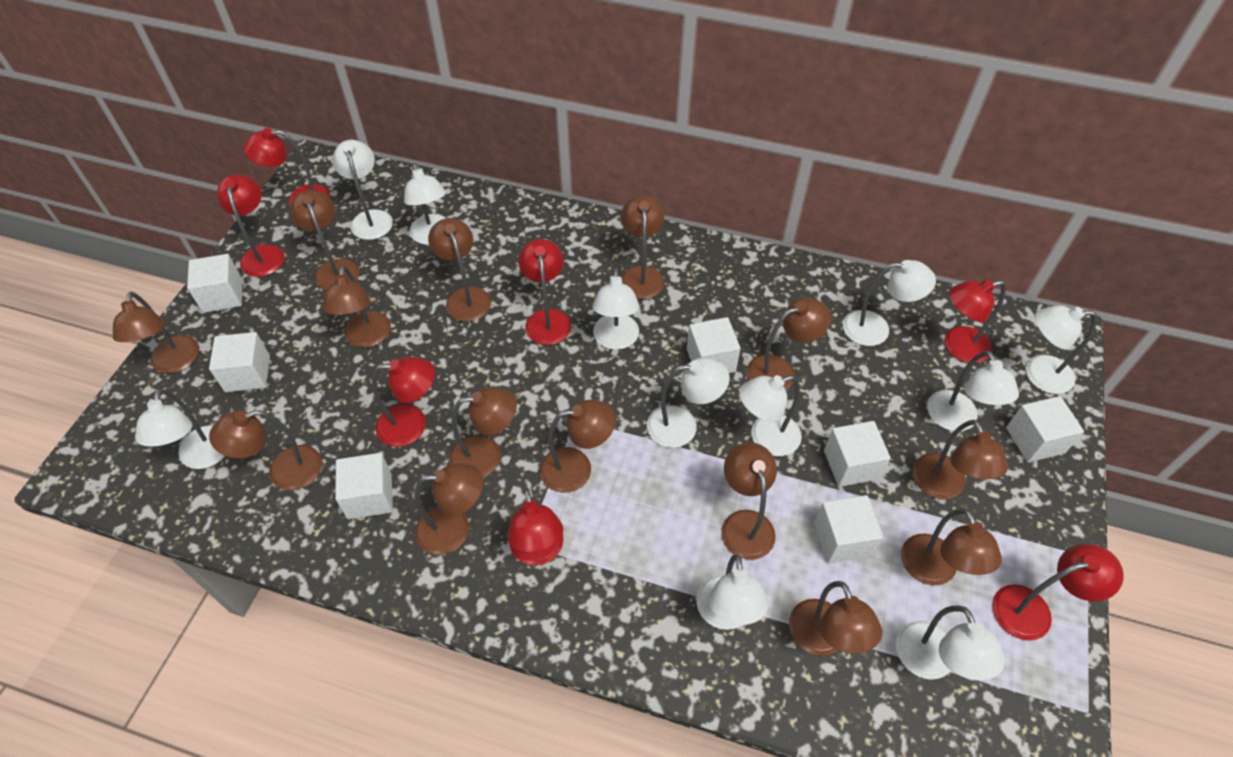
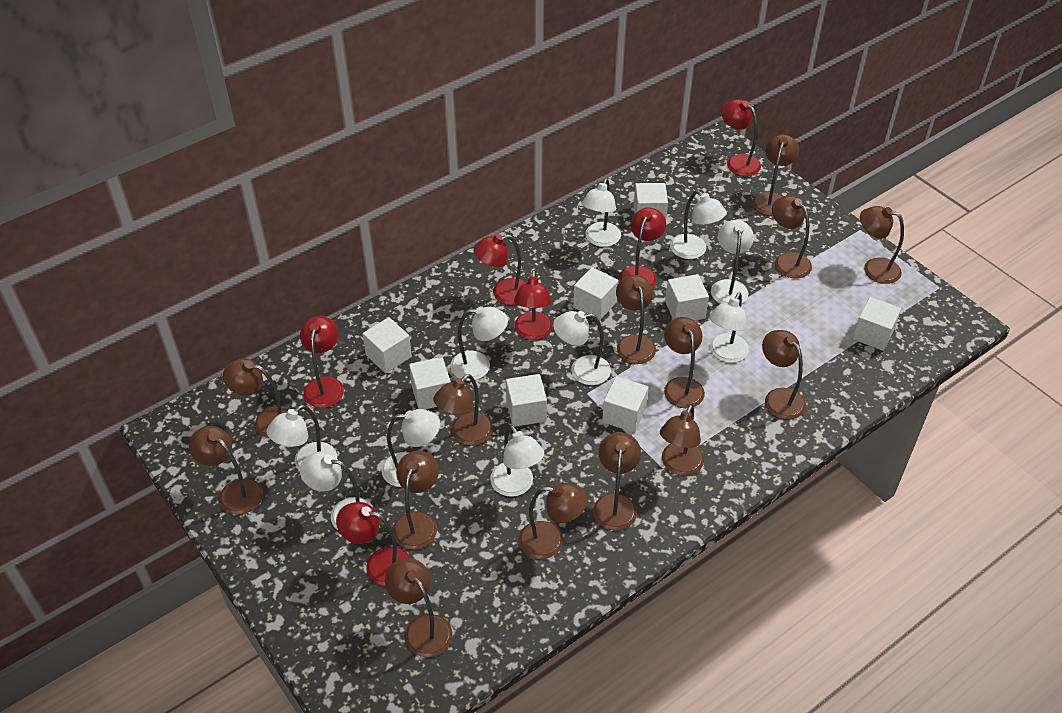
red lamp: 7 -> 6
white cube: 7 -> 8
white lamp: 11 -> 10

